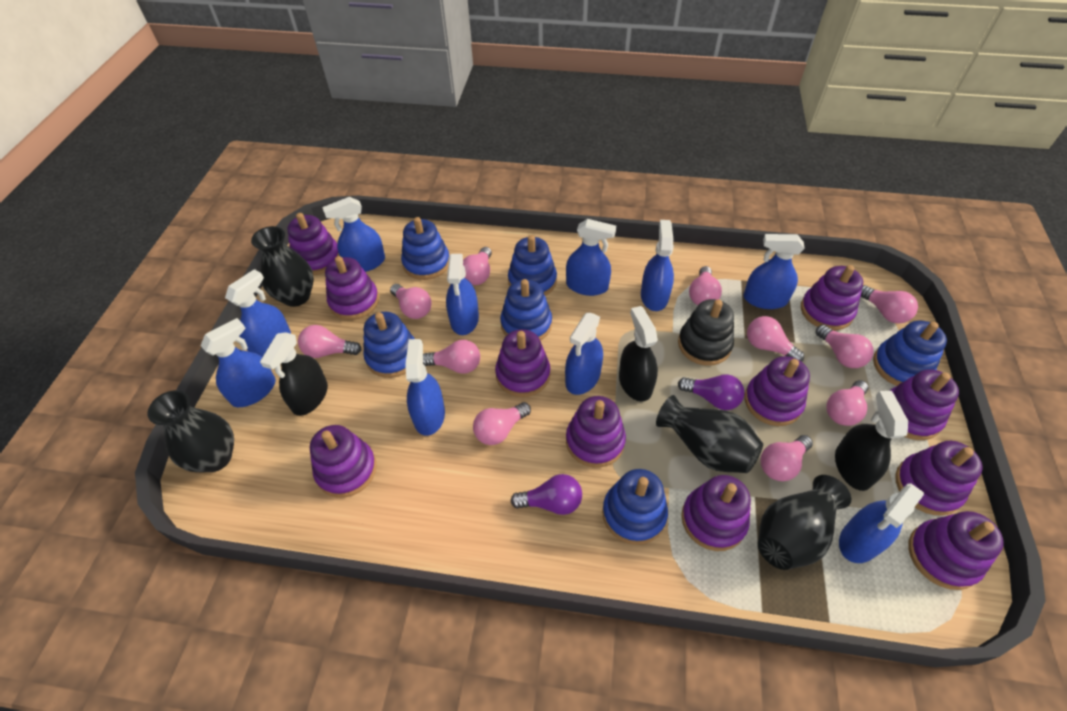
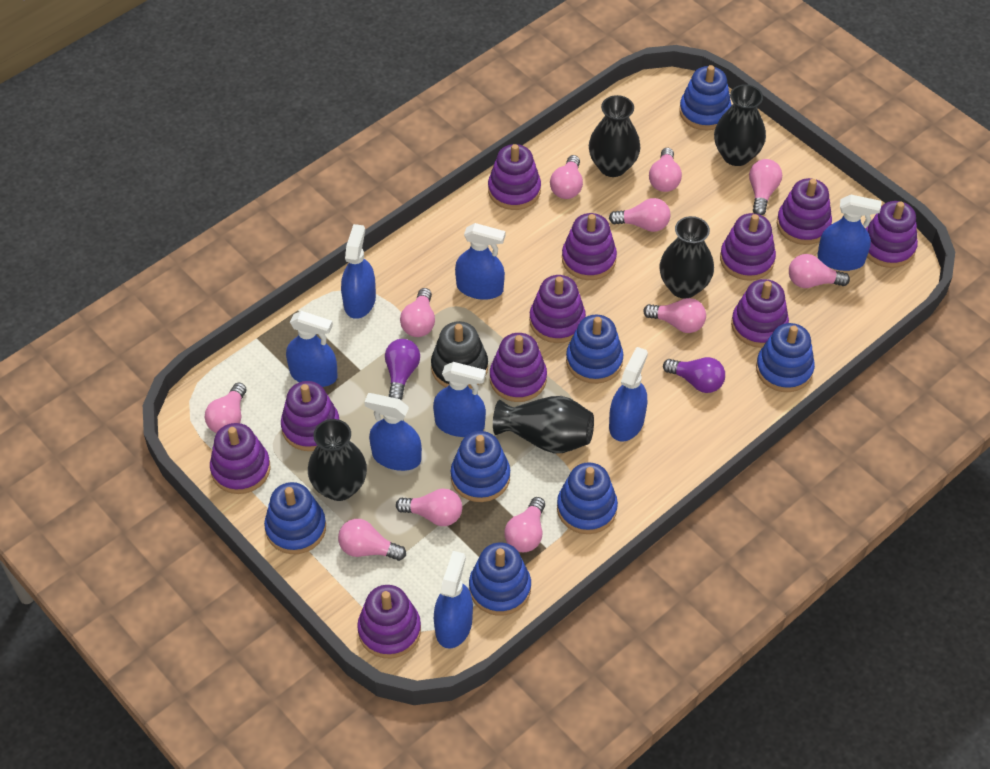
black spray bottle: 3 -> 0
black vase: 4 -> 5
blue spray bottle: 10 -> 8
blue stacking toy: 6 -> 7

